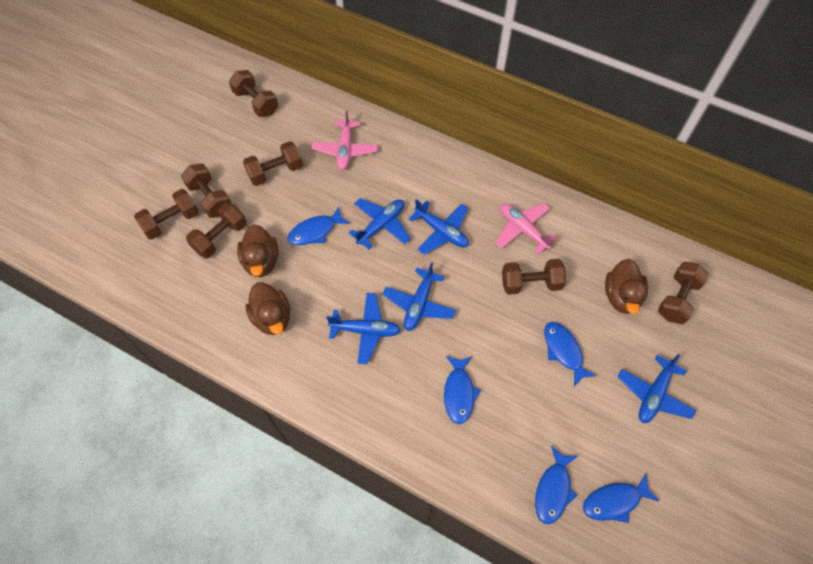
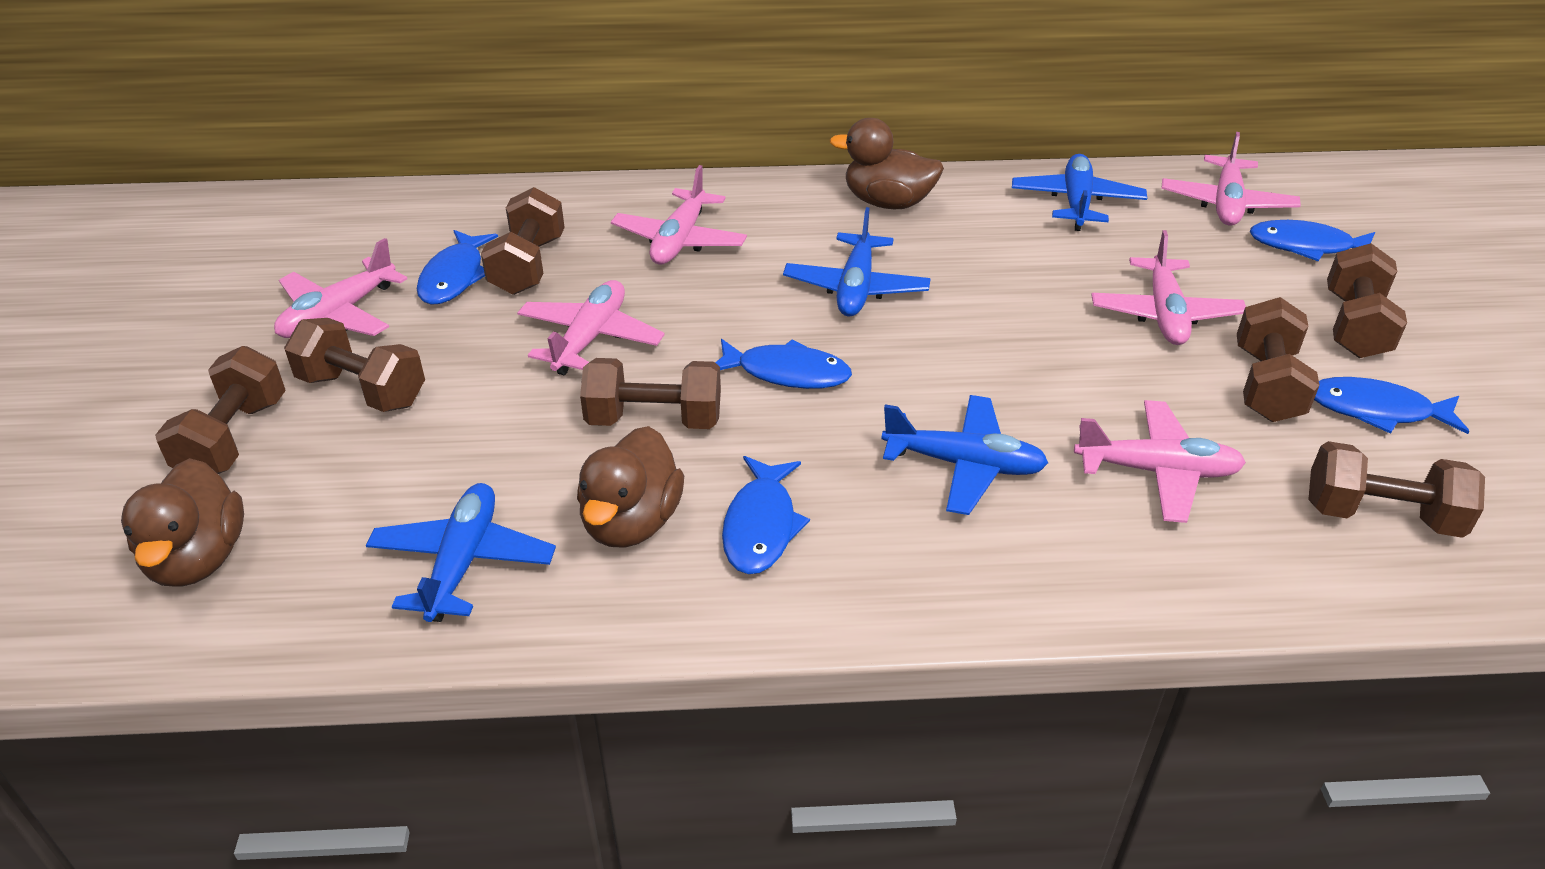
blue plane: 5 -> 4
pink plane: 2 -> 6

